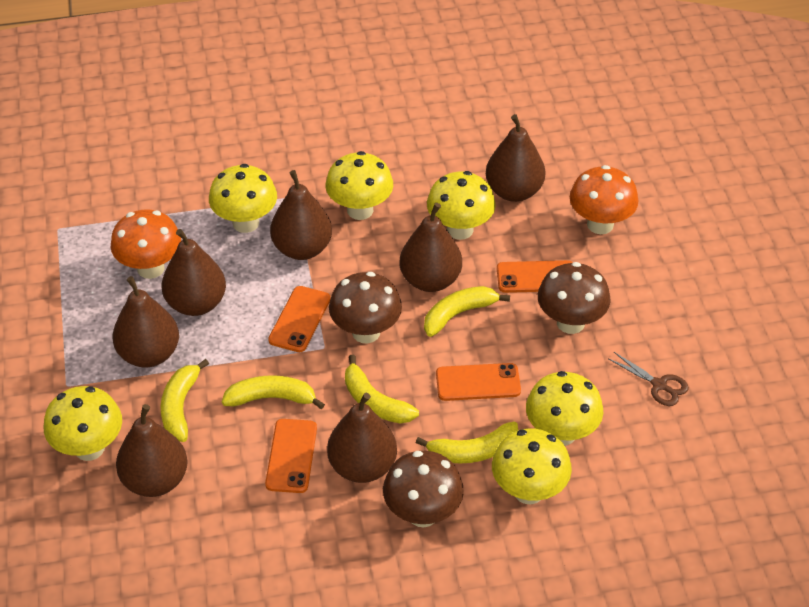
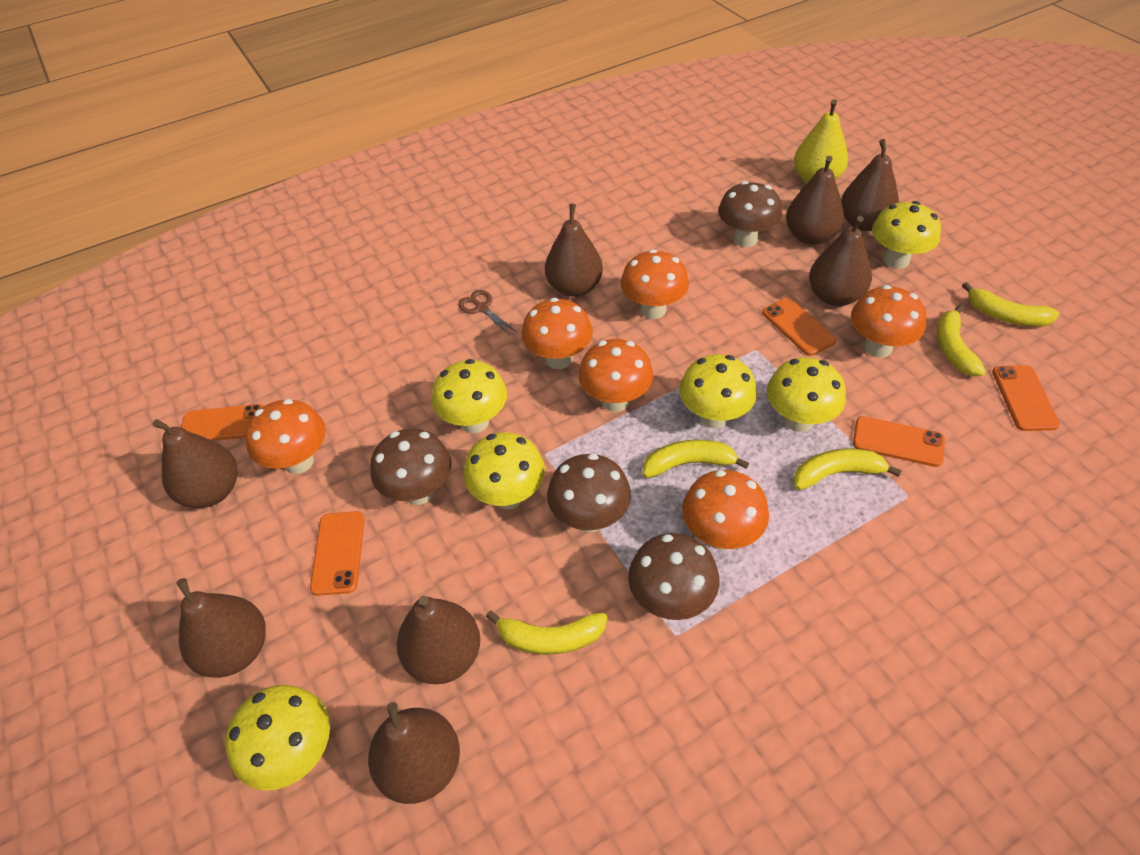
brown mushroom: 3 -> 4
brown pear: 7 -> 8
orange mushroom: 2 -> 6
orange phone: 4 -> 5
yellow pear: 0 -> 1

